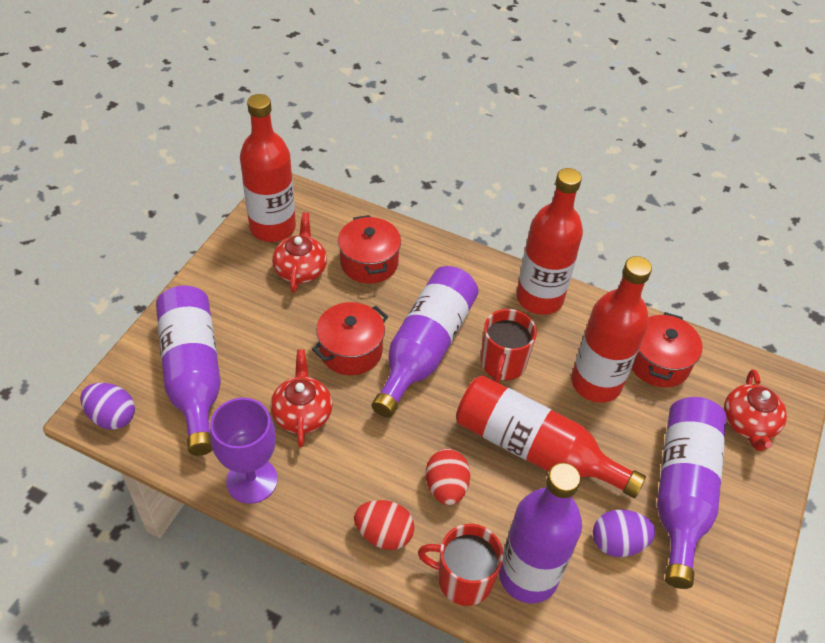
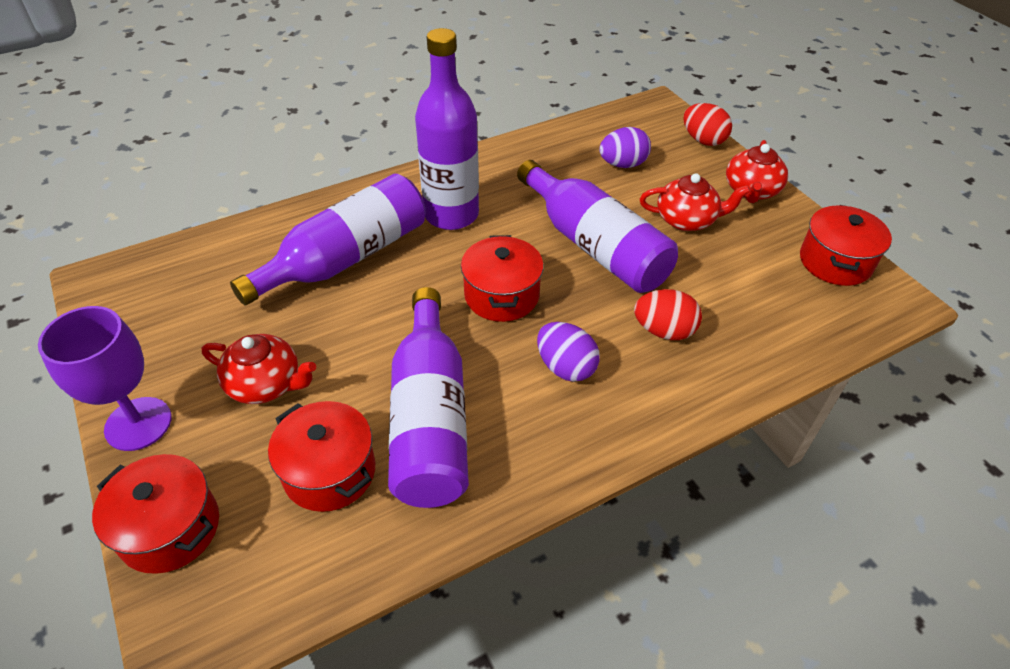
red bottle: 4 -> 0
red mug: 2 -> 0
red pot: 3 -> 4

